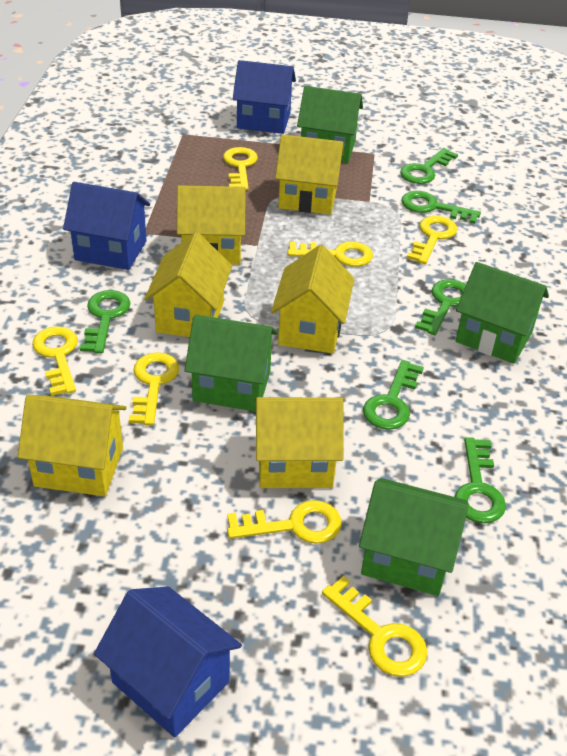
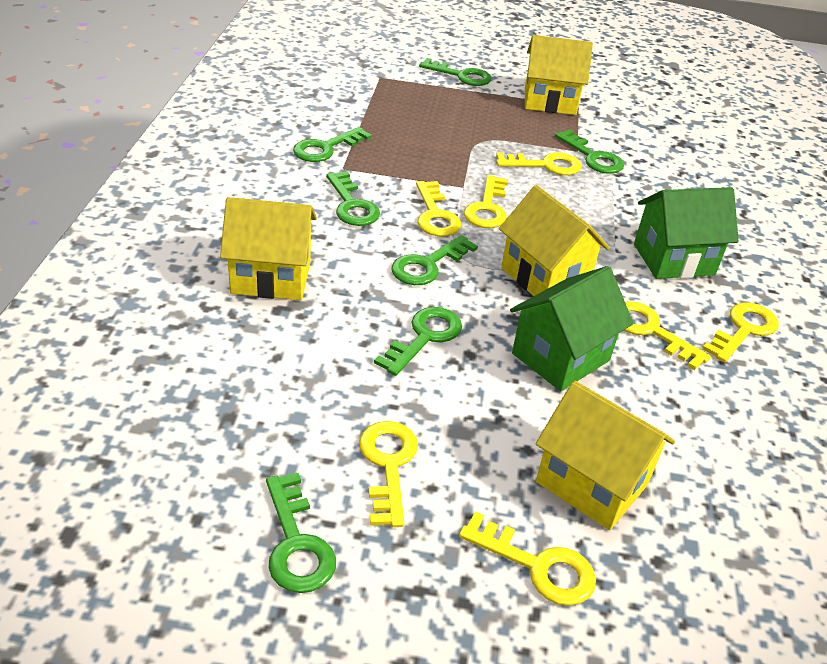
blue house: 3 -> 0
green house: 4 -> 2
green key: 6 -> 7
yellow house: 6 -> 4

